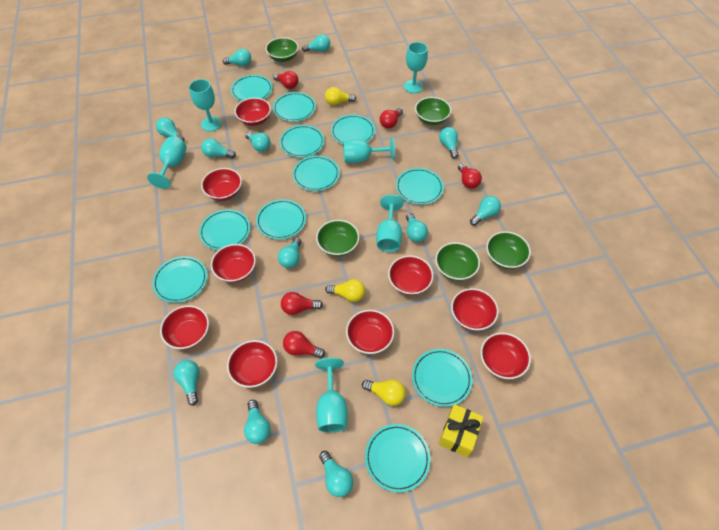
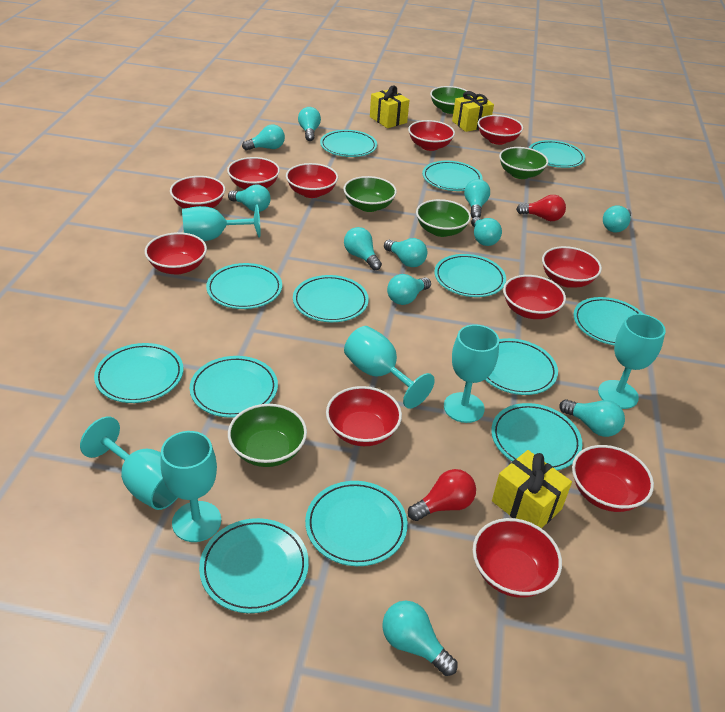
red bowl: 9 -> 11
red light bulb: 5 -> 2
turquoise light bulb: 12 -> 11
turquoise plate: 11 -> 13
yellow gift: 1 -> 3
yellow light bulb: 3 -> 0

